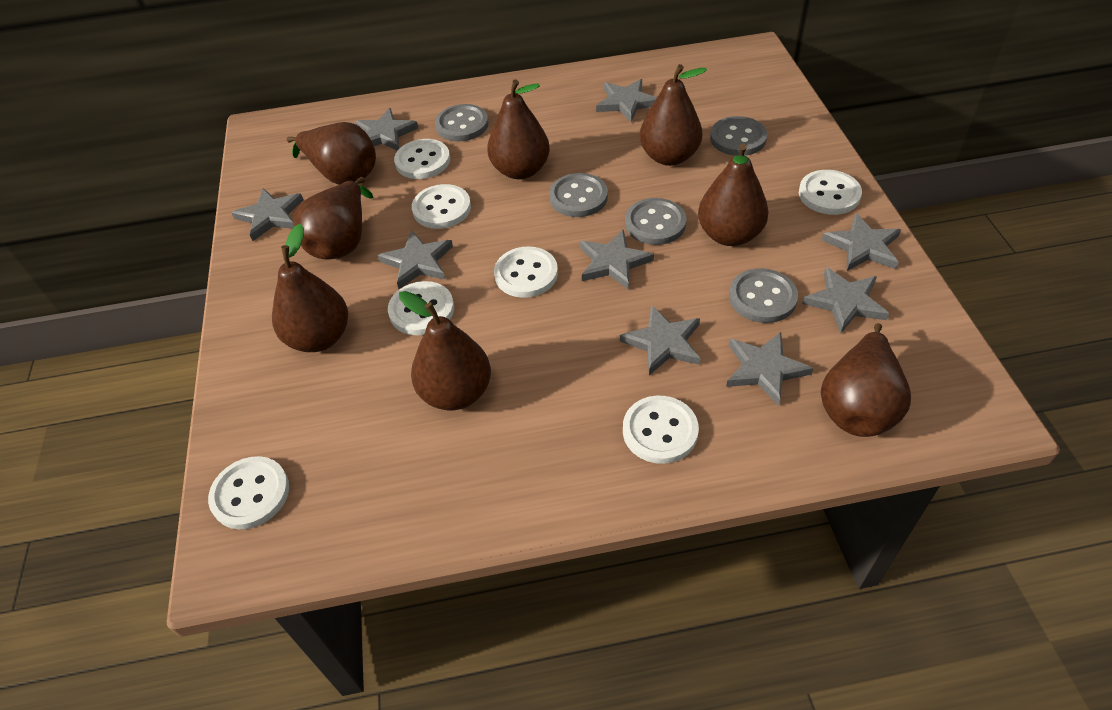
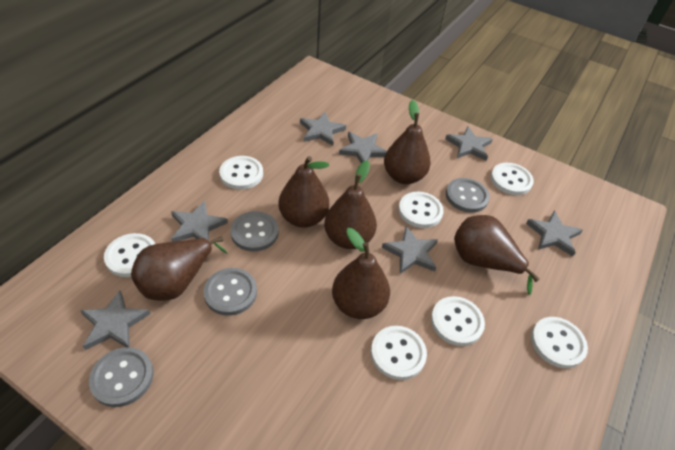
brown pear: 8 -> 6
grey button: 5 -> 4
grey star: 9 -> 7

